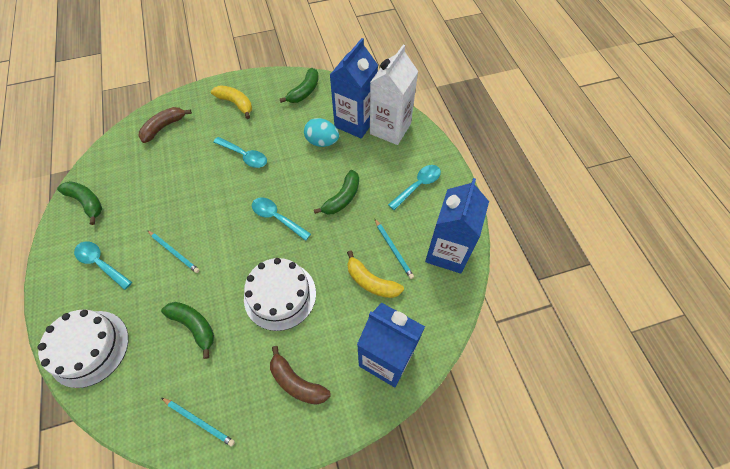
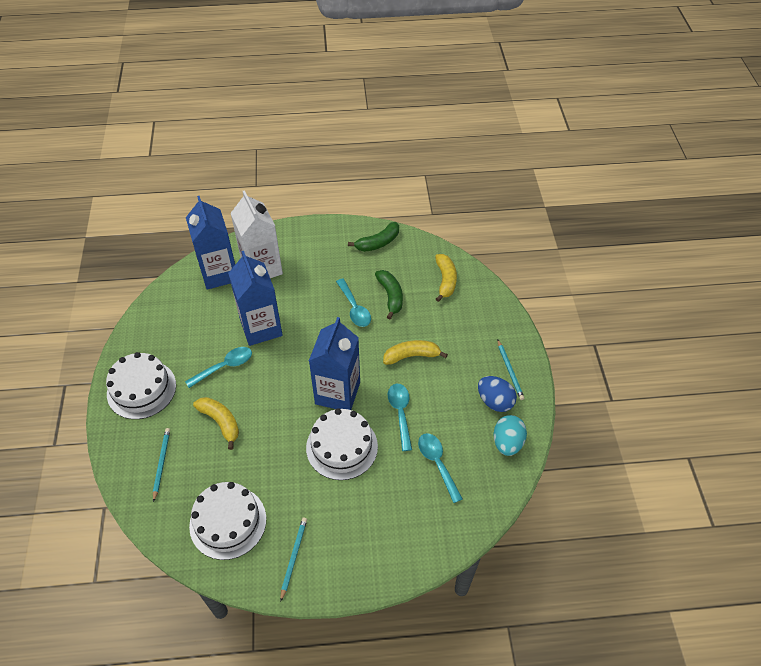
blue egg: 0 -> 1
brown banana: 2 -> 0
green banana: 4 -> 2
white cake: 2 -> 3
yellow banana: 2 -> 3

